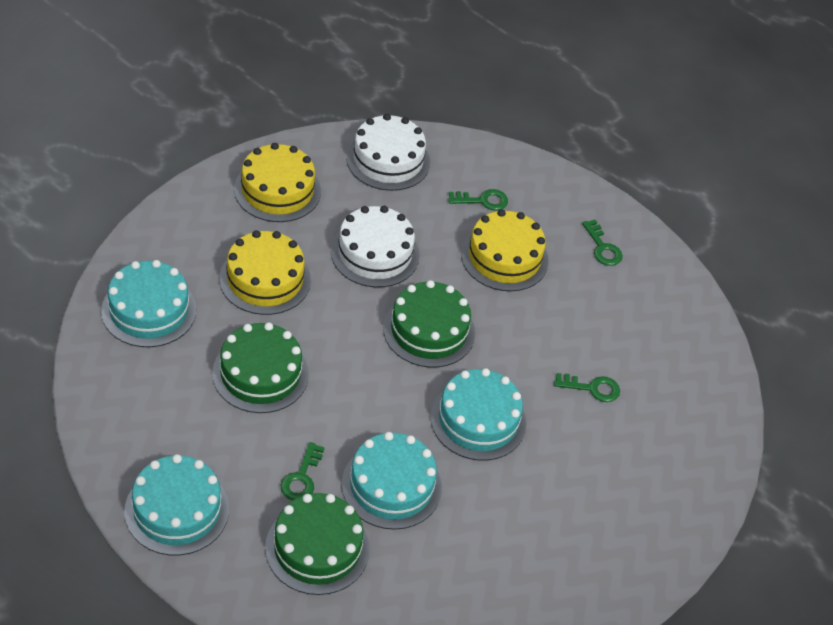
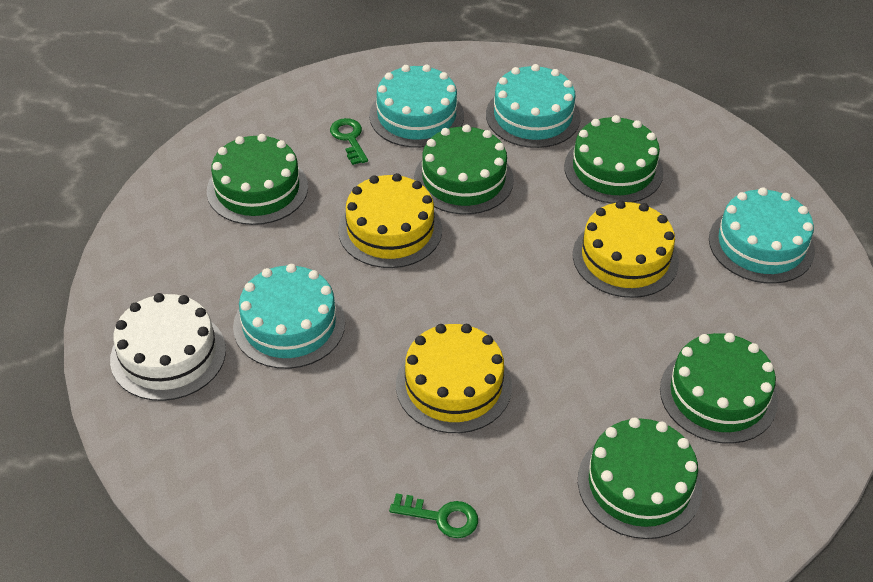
green cake: 3 -> 5
green key: 4 -> 2
white cake: 2 -> 1

